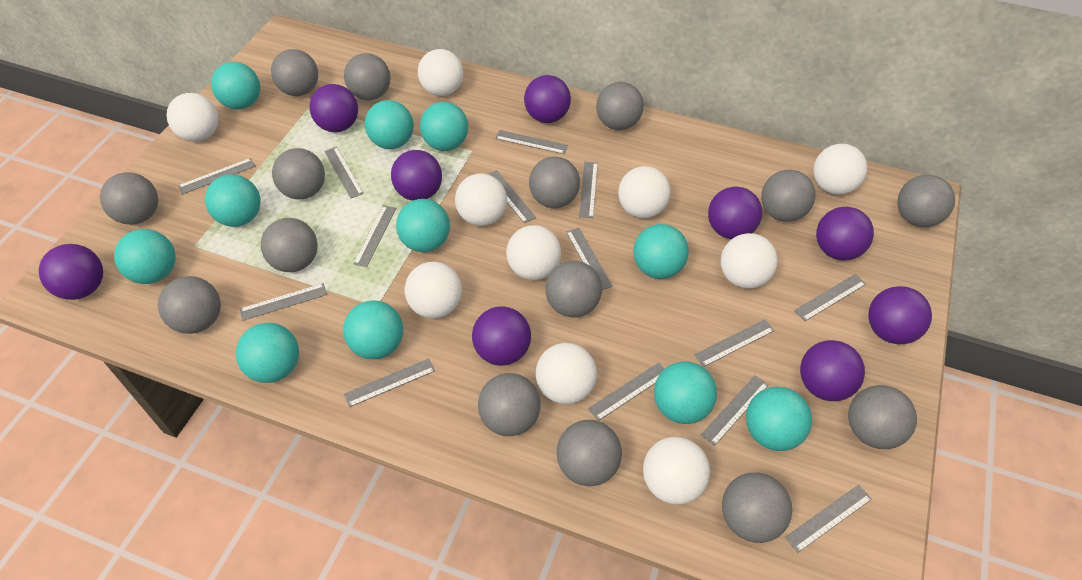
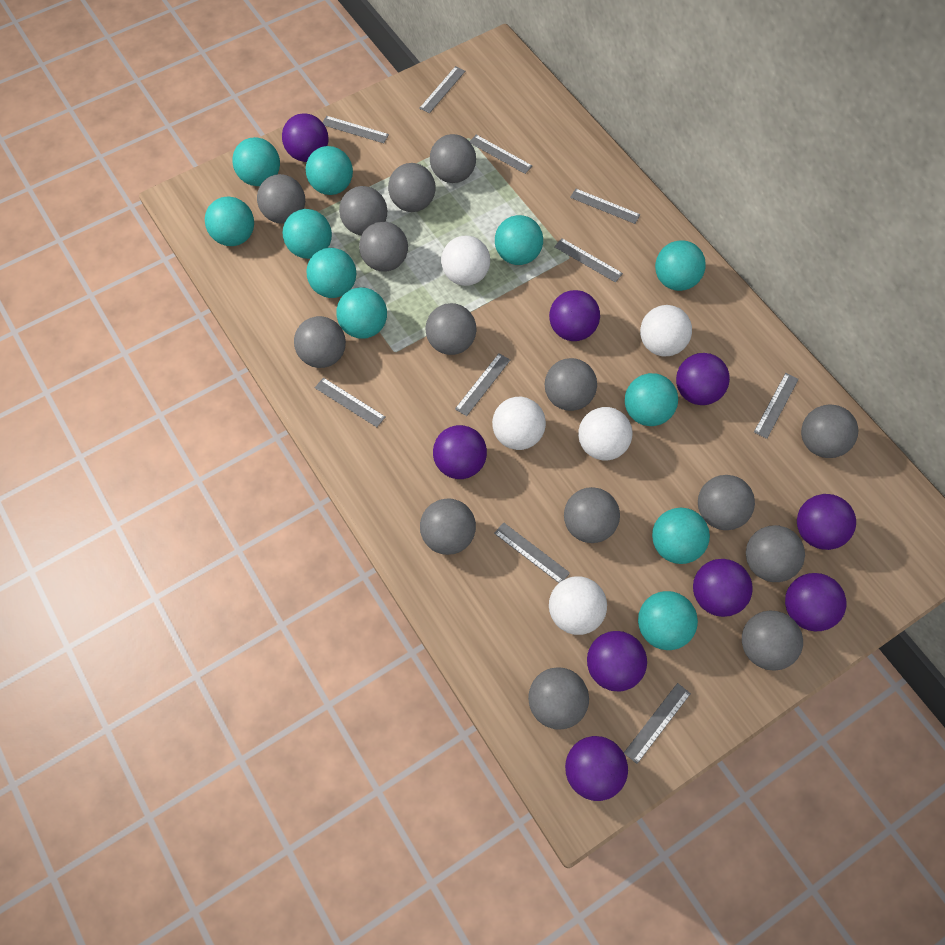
grey ruler: 14 -> 10
white ball: 10 -> 5

